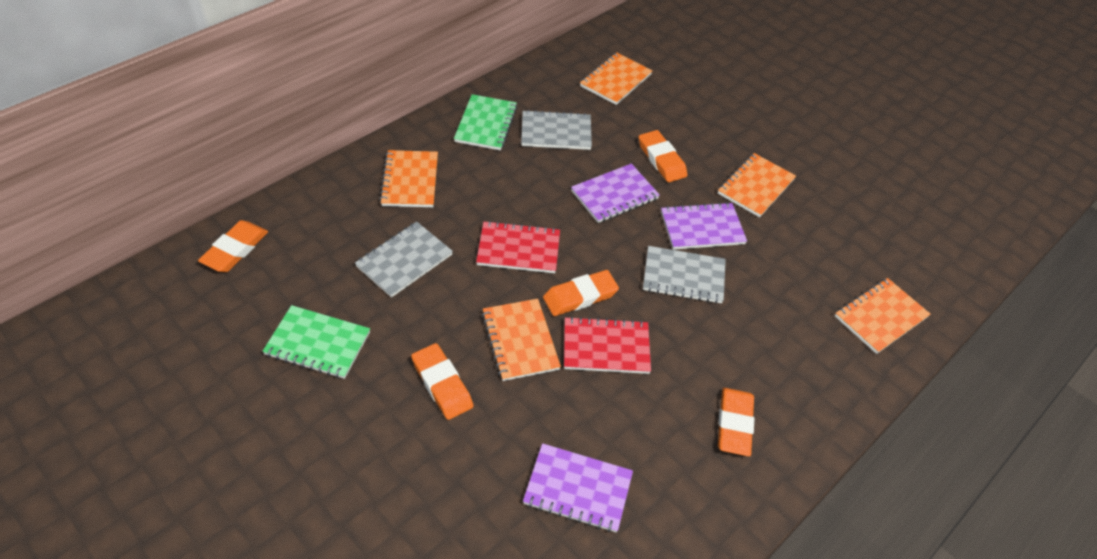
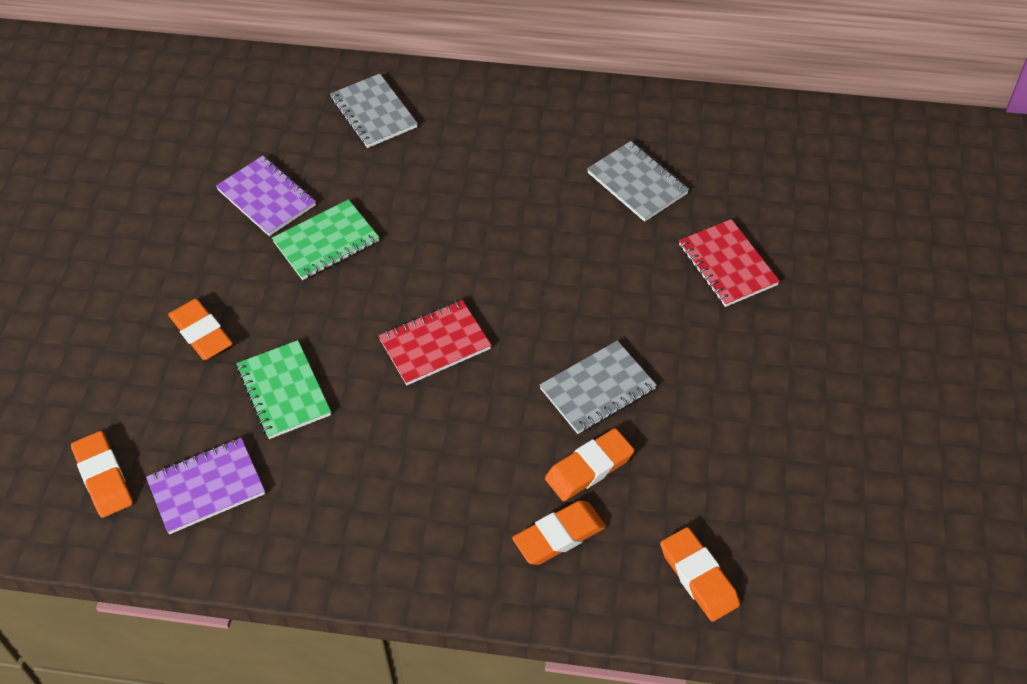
orange notebook: 5 -> 0
purple notebook: 3 -> 2

